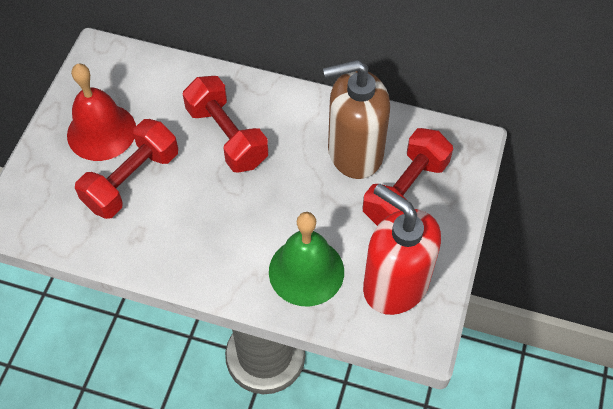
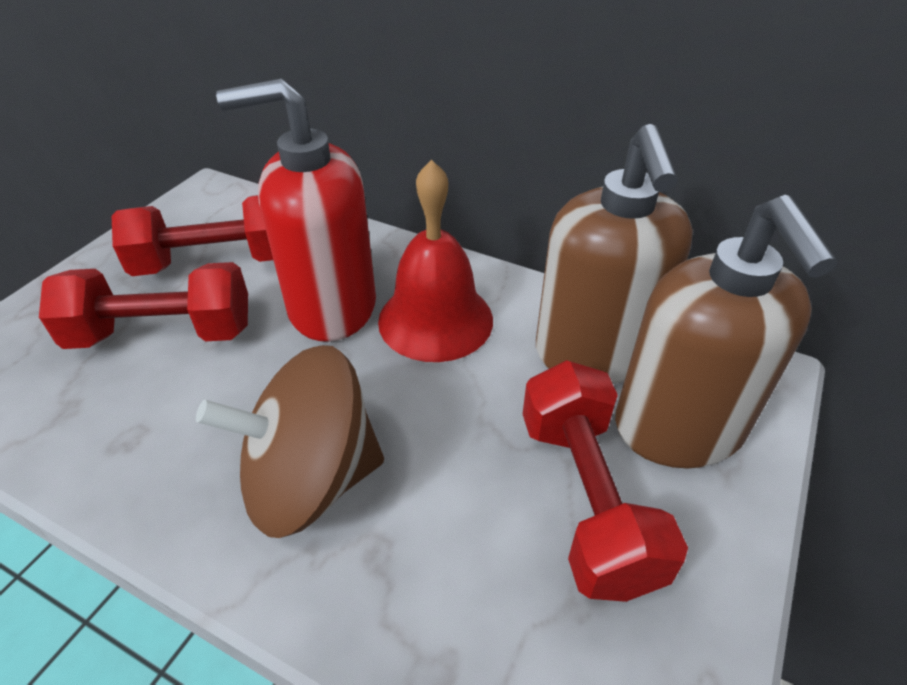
brown soap dispenser: 1 -> 2
brown spinning top: 0 -> 1
green bell: 1 -> 0

